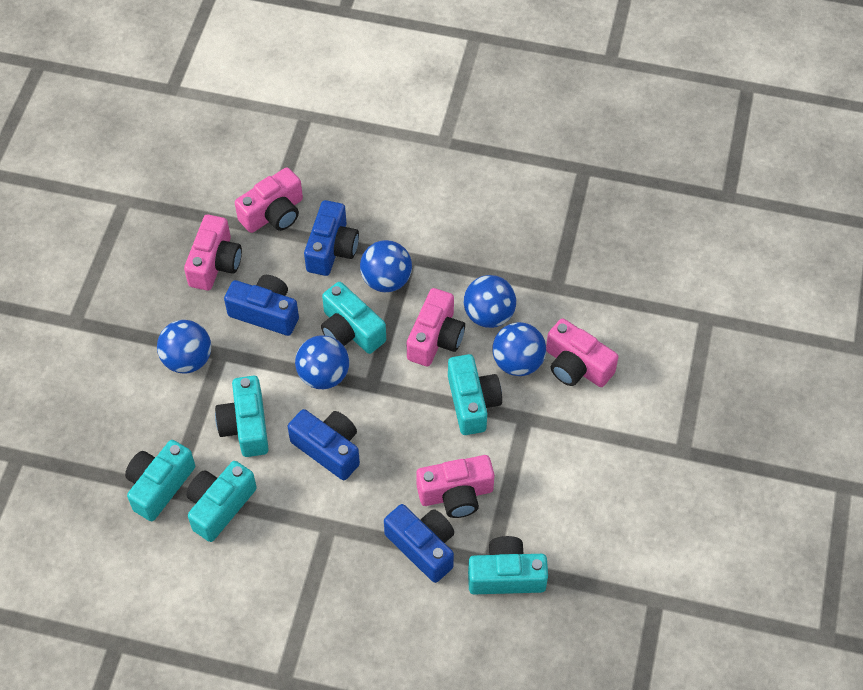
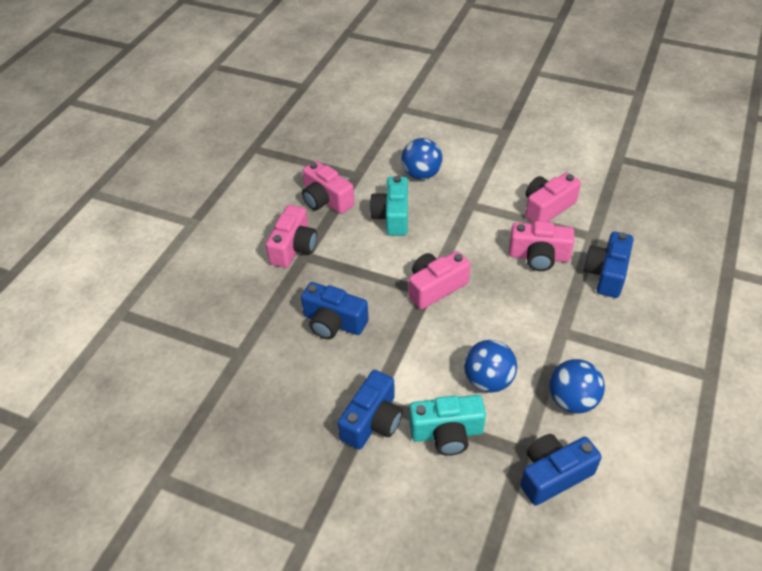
blue ball: 5 -> 3
turquoise camera: 6 -> 2

